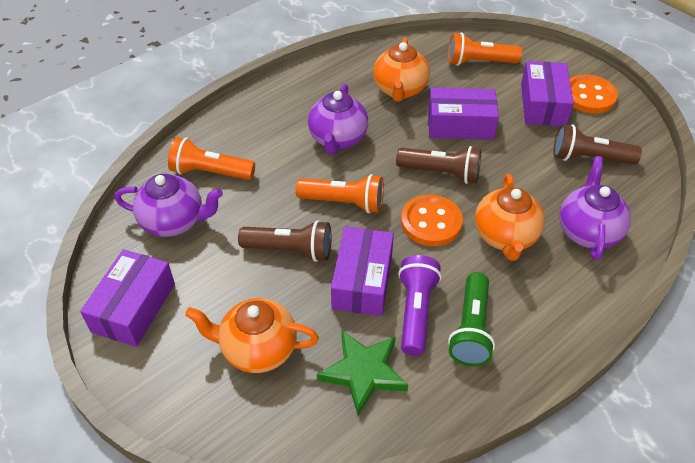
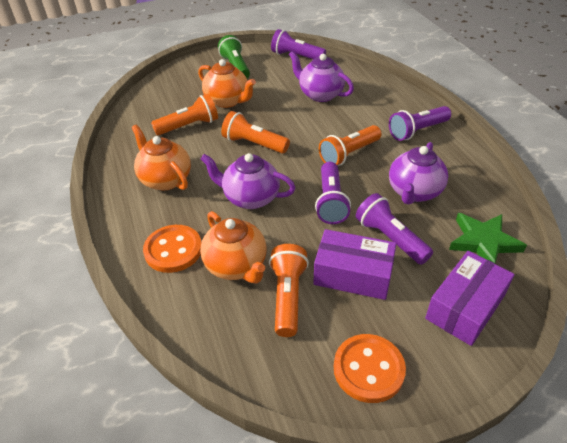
brown flashlight: 3 -> 0
orange flashlight: 3 -> 4
purple box: 4 -> 2
purple flashlight: 1 -> 4

